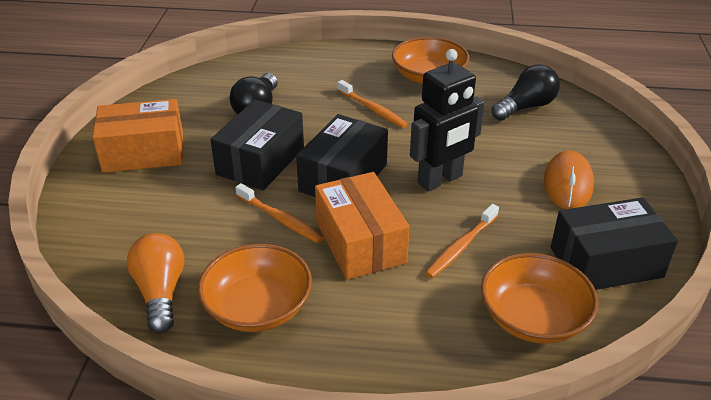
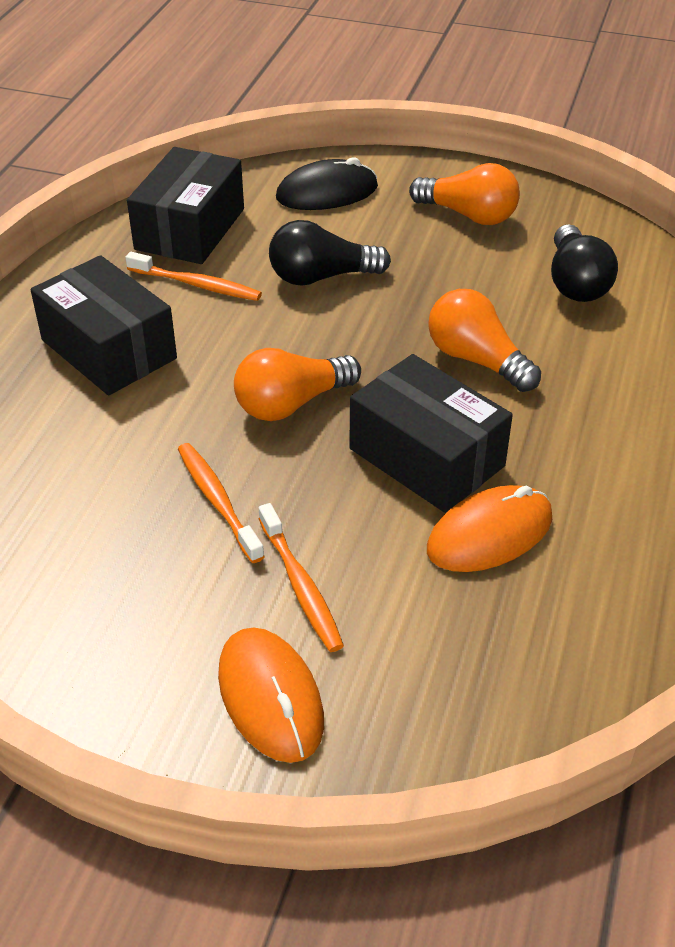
black mouse: 0 -> 1
black robot: 1 -> 0
orange bowl: 3 -> 0
orange box: 2 -> 0
orange light bulb: 1 -> 3
orange mouse: 1 -> 2

